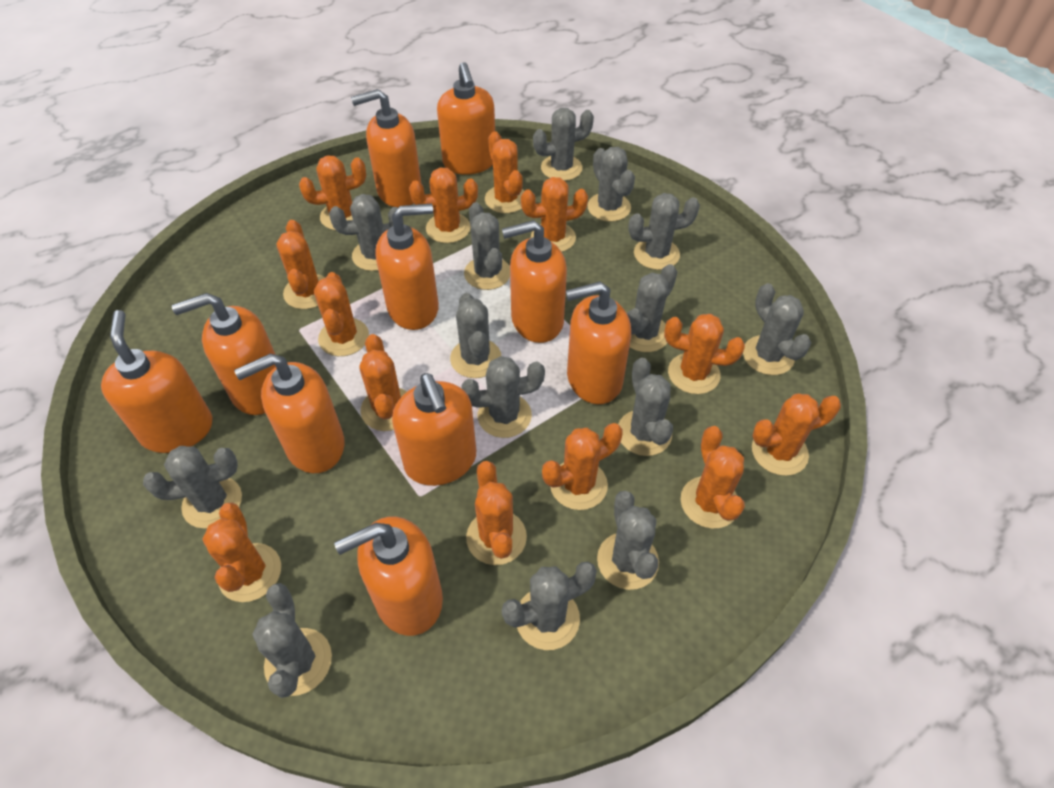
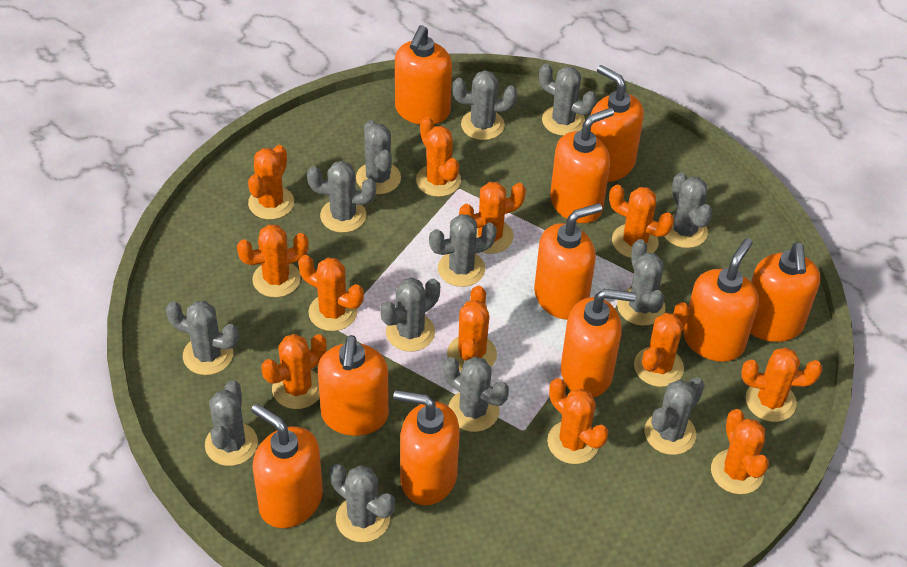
grey cactus: 14 -> 13
orange cactus: 13 -> 12

